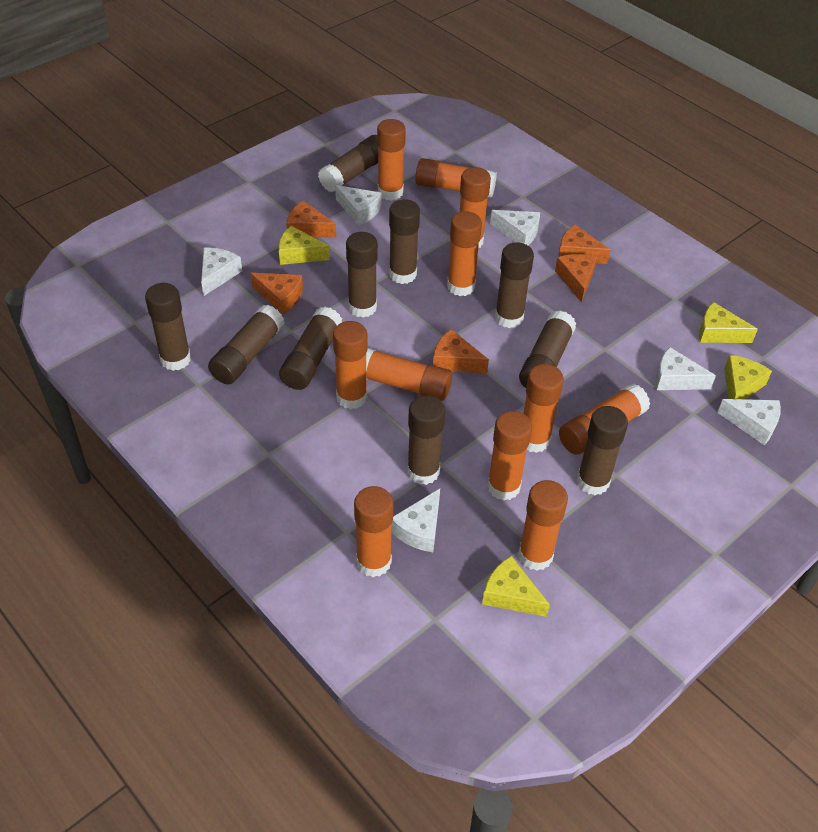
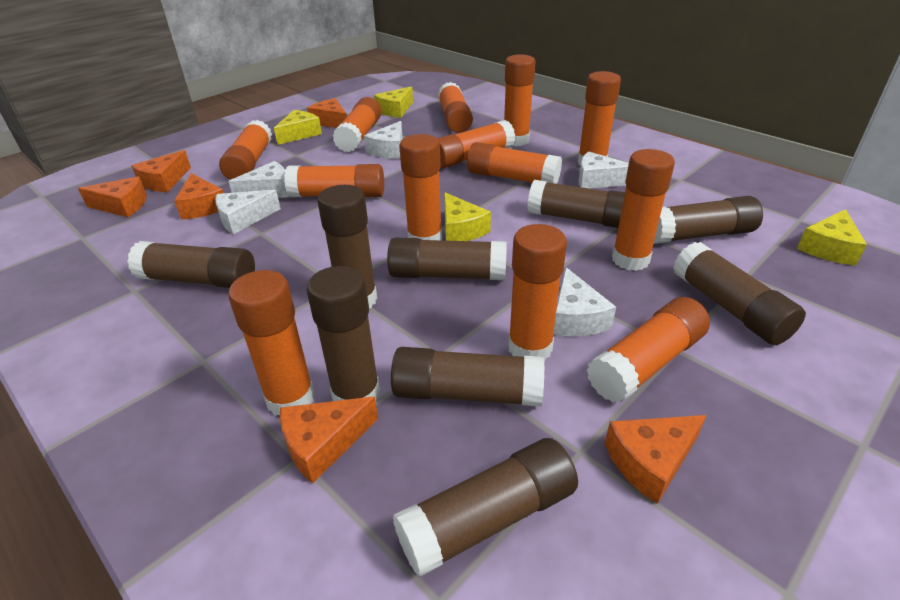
brown glue stick: 10 -> 9
orange cheese: 5 -> 6
orange glue stick: 11 -> 13
white cheese: 6 -> 5

